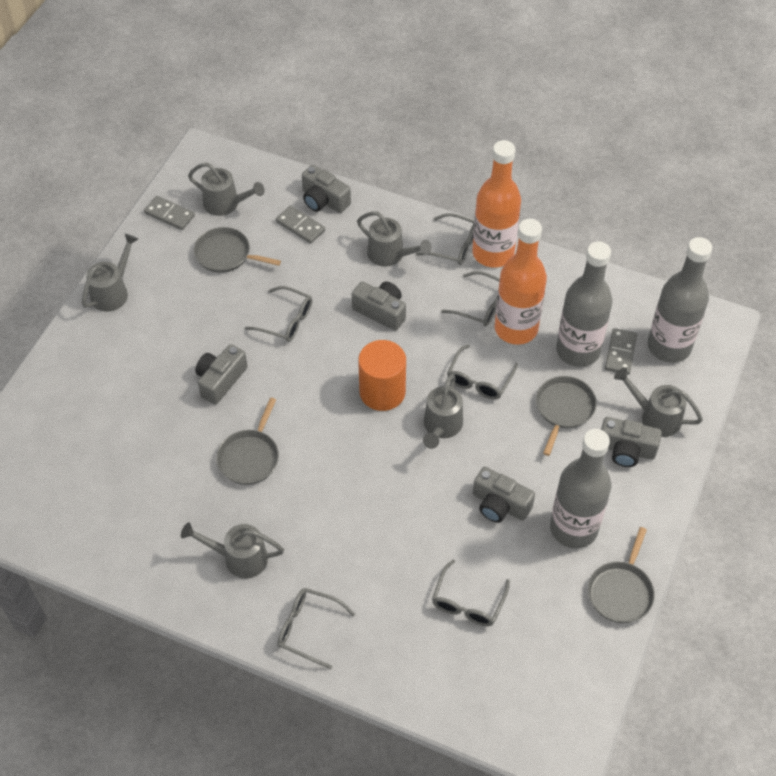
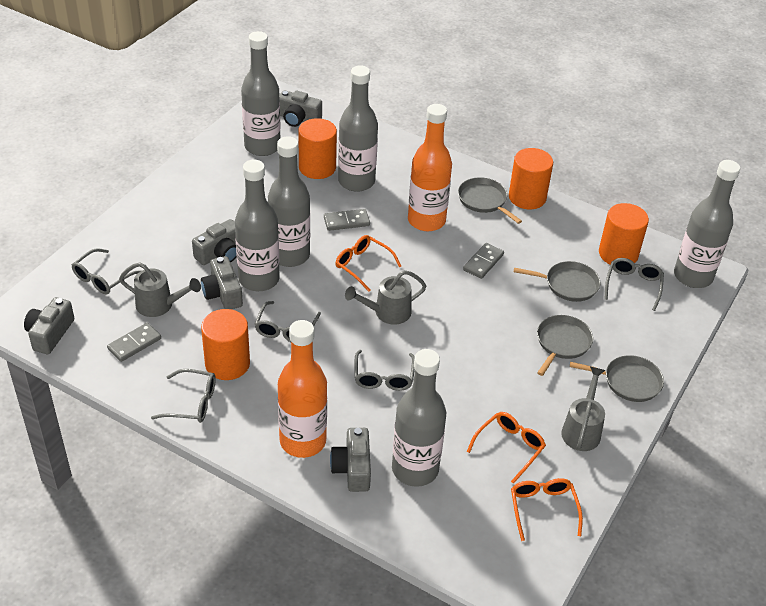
grey bottle: 3 -> 6
grey glasses: 6 -> 5
grey watering can: 6 -> 3
orange cylinder: 1 -> 4
orange glasses: 0 -> 3

